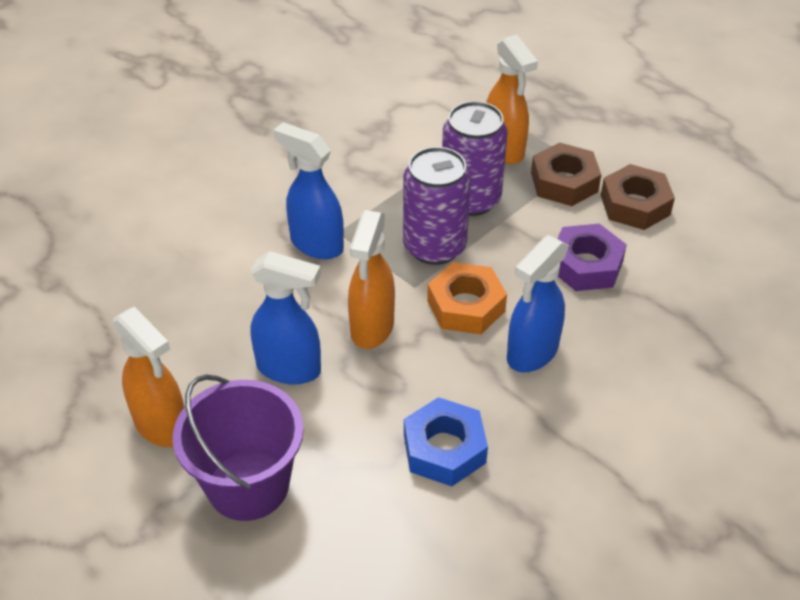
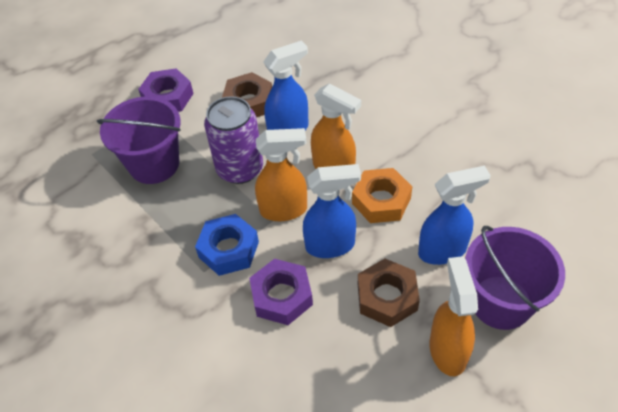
purple bucket: 1 -> 2
purple can: 2 -> 1
purple nut: 1 -> 2

